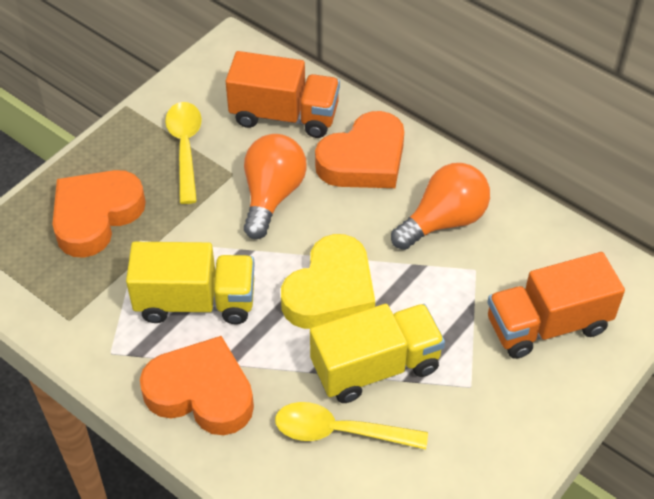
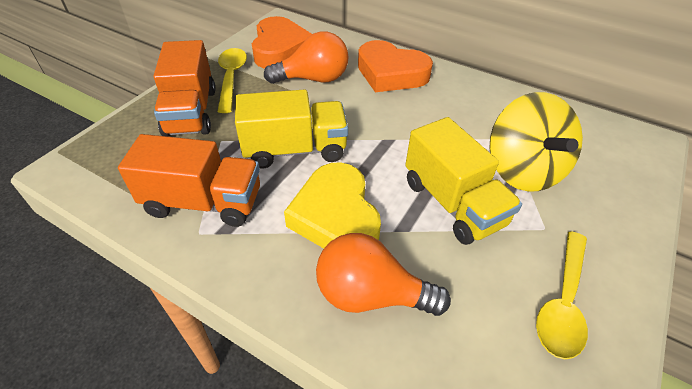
orange heart: 3 -> 2
yellow spinning top: 0 -> 1

